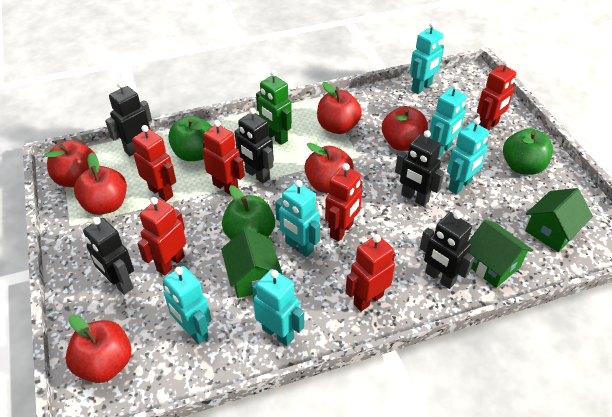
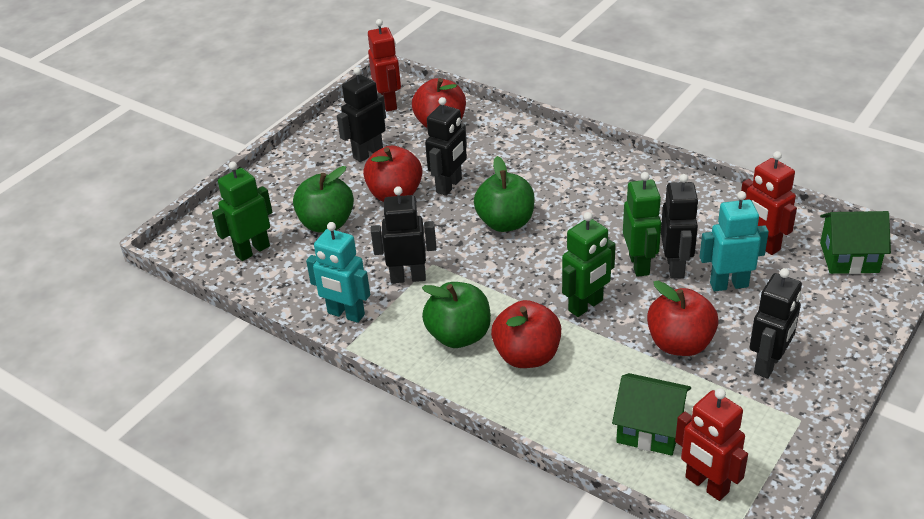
green house: 3 -> 2
green robot: 1 -> 3
red apple: 6 -> 4
red robot: 6 -> 3
turquoise robot: 6 -> 2

